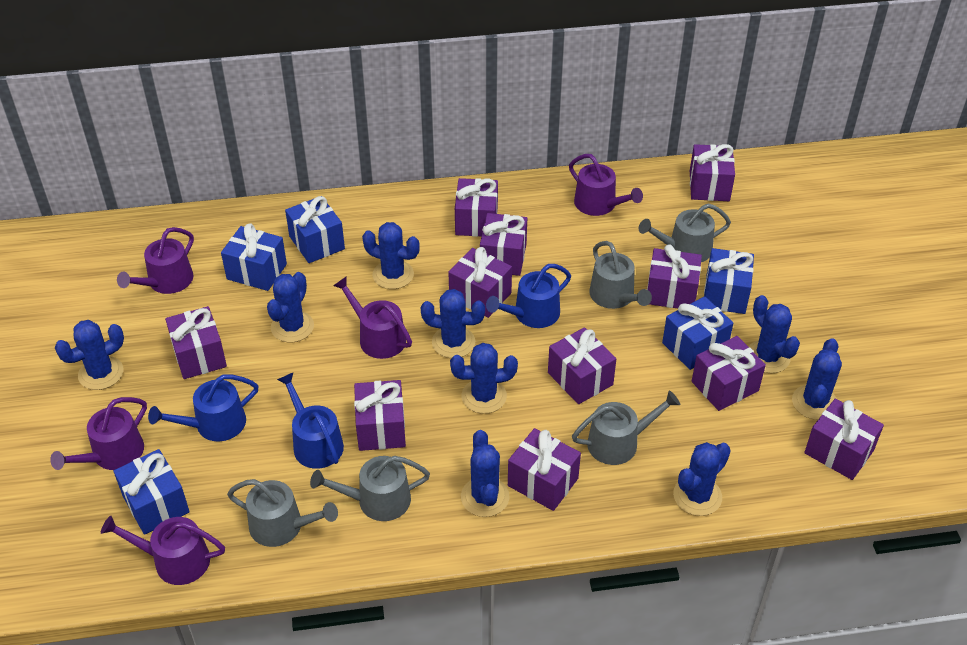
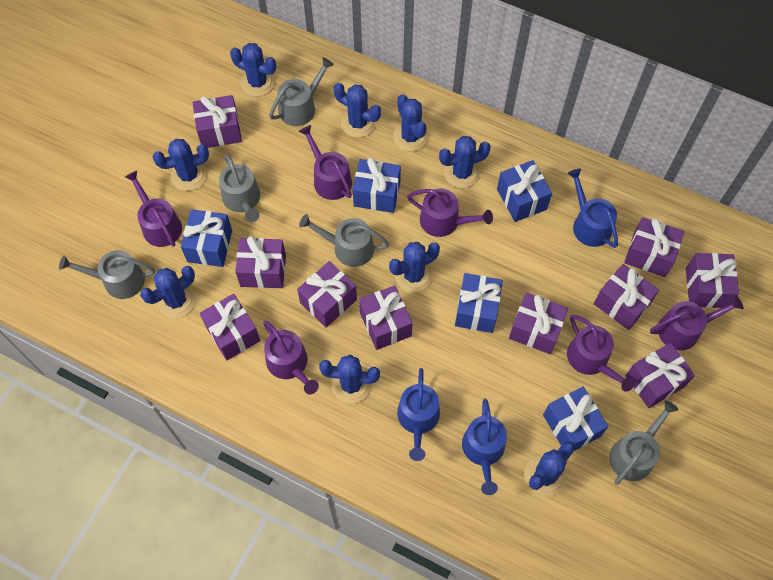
purple gift: 11 -> 10
purple watering can: 5 -> 6

